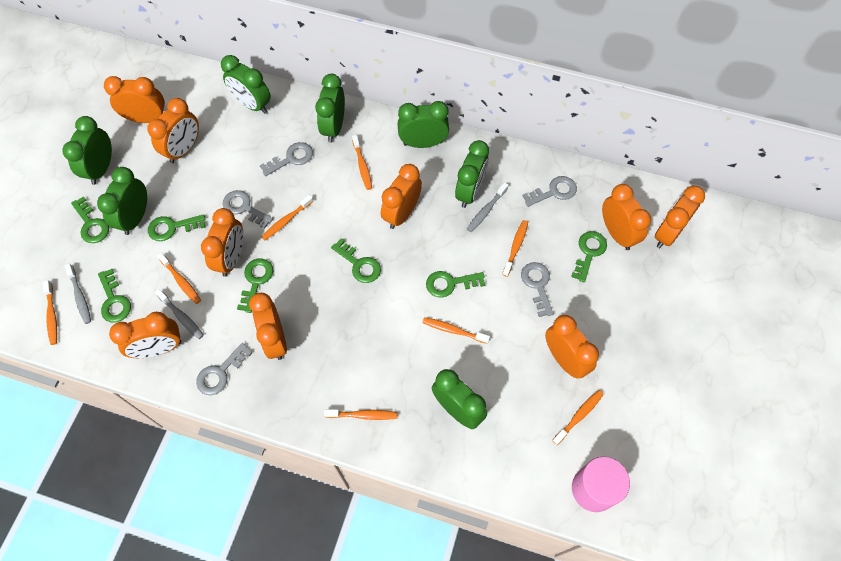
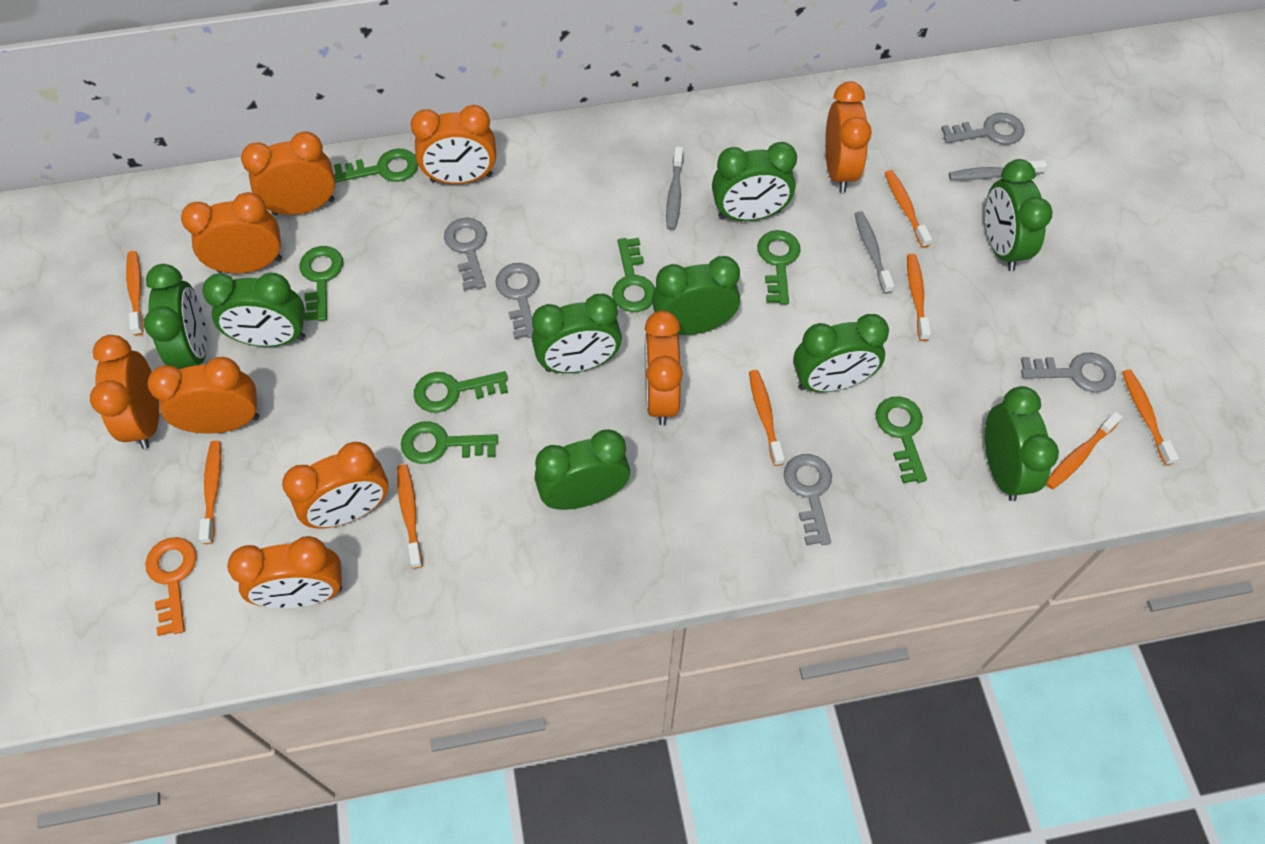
green clock: 7 -> 9
orange key: 0 -> 1
pink cylinder: 1 -> 0

